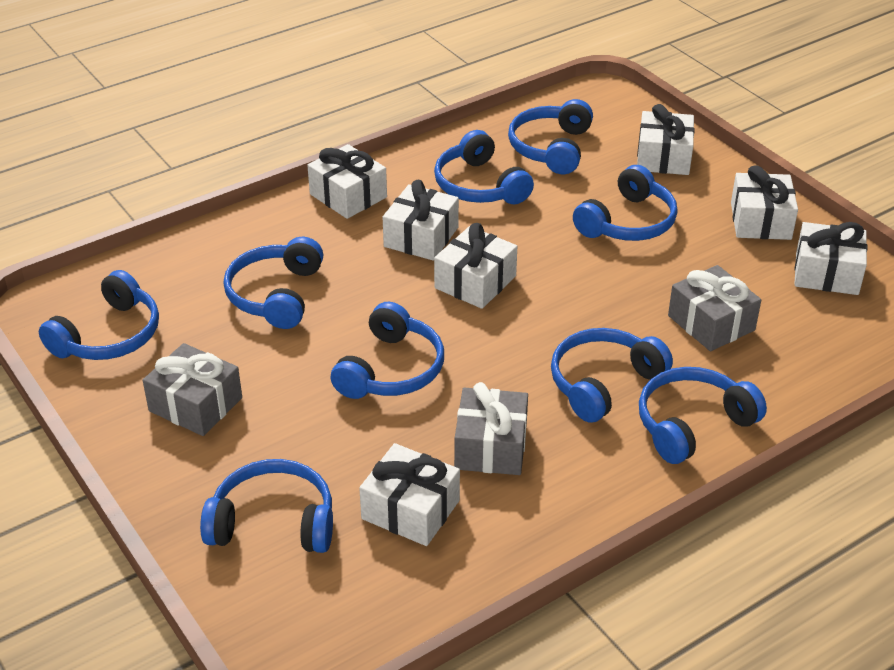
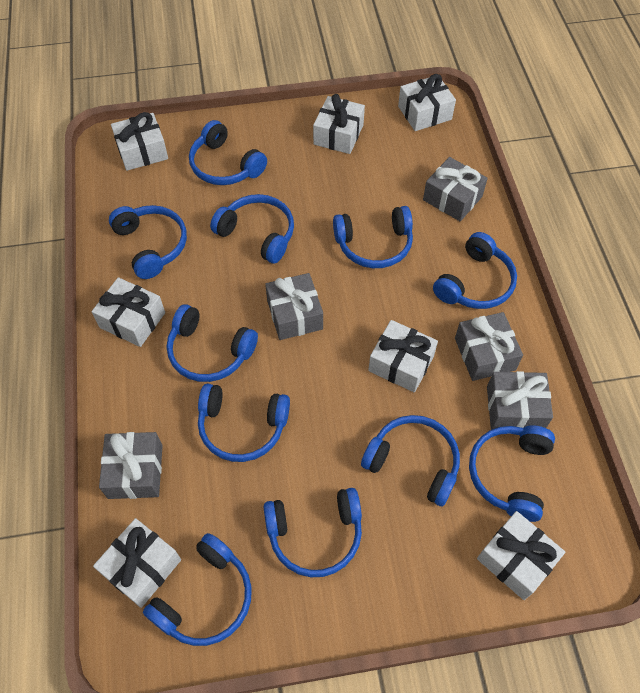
blue headphones: 9 -> 11
grey gift: 3 -> 5

